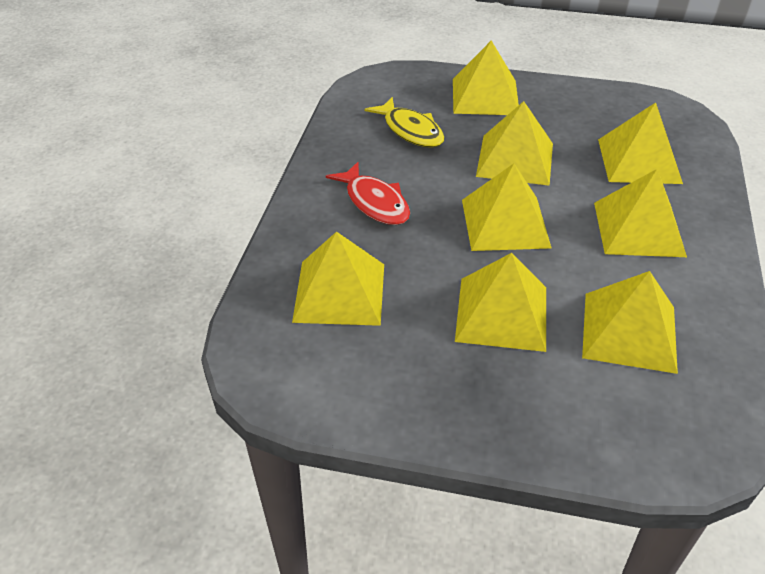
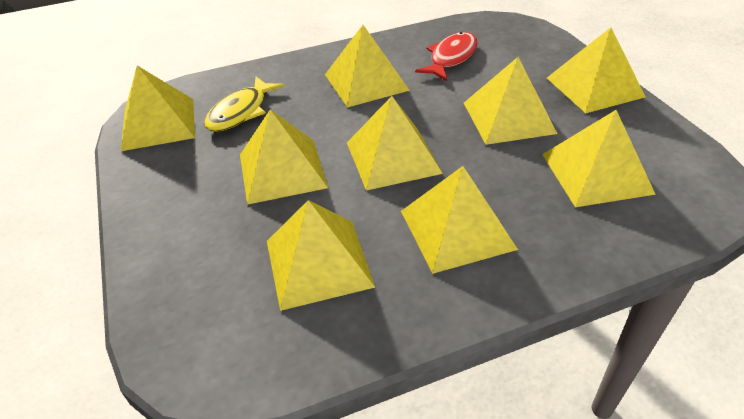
yellow pyramid: 8 -> 9

